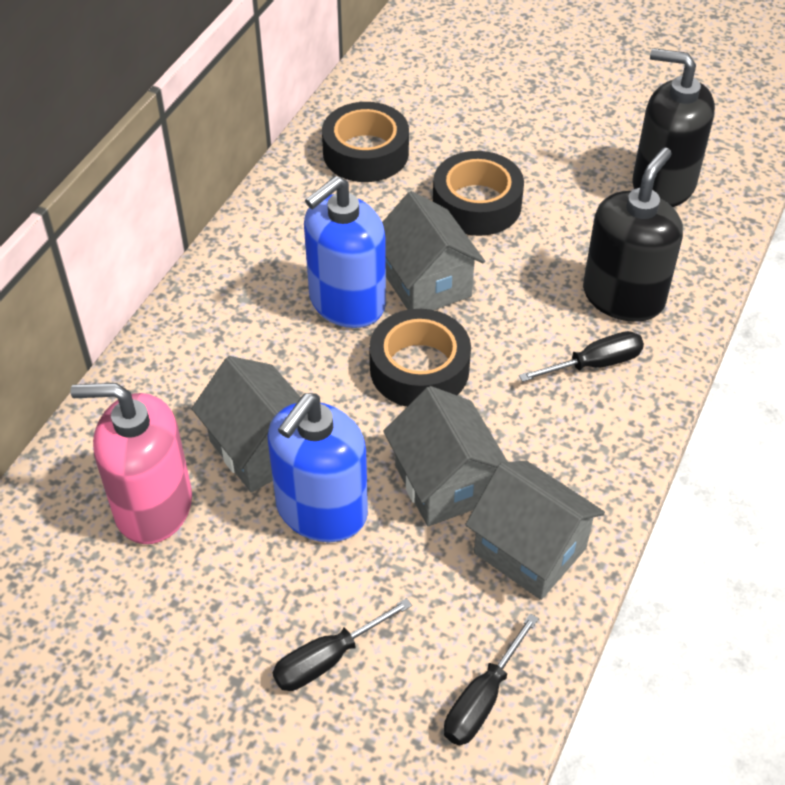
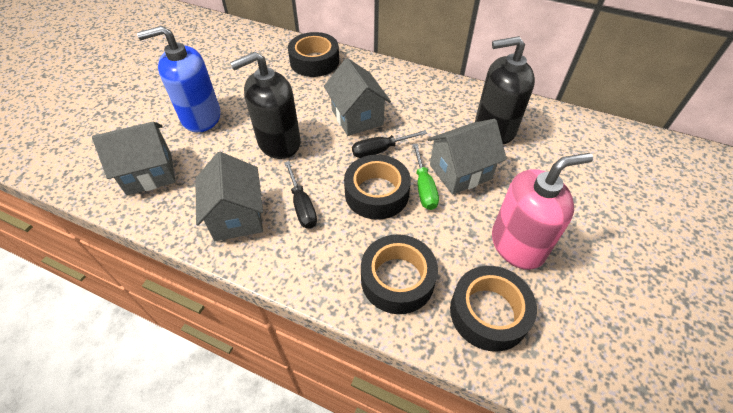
black screwdriver: 3 -> 2
black tape: 3 -> 4
blue soap dispenser: 2 -> 1
green screwdriver: 0 -> 1

